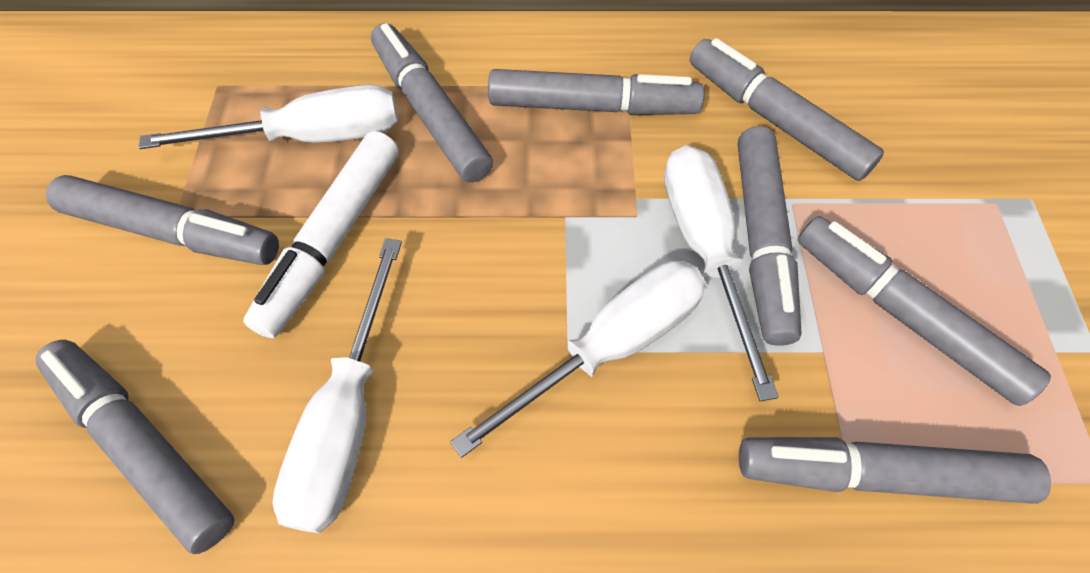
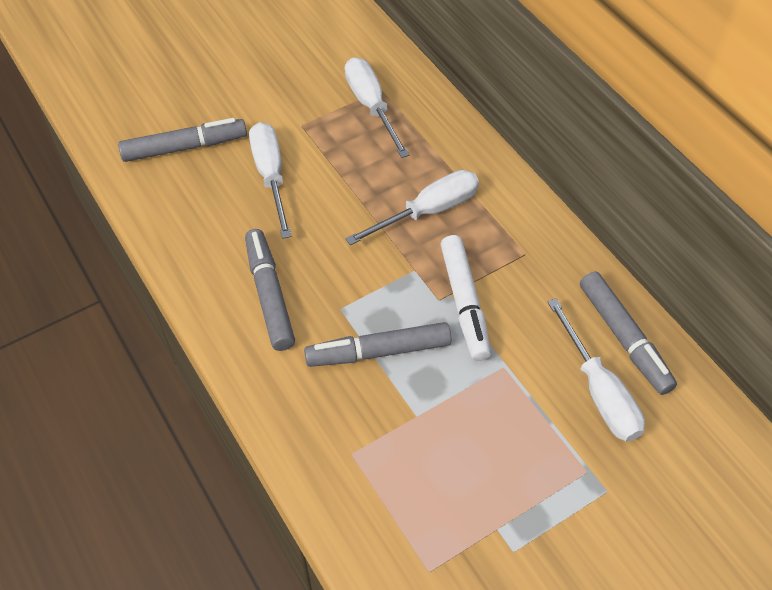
grey marker: 8 -> 4

